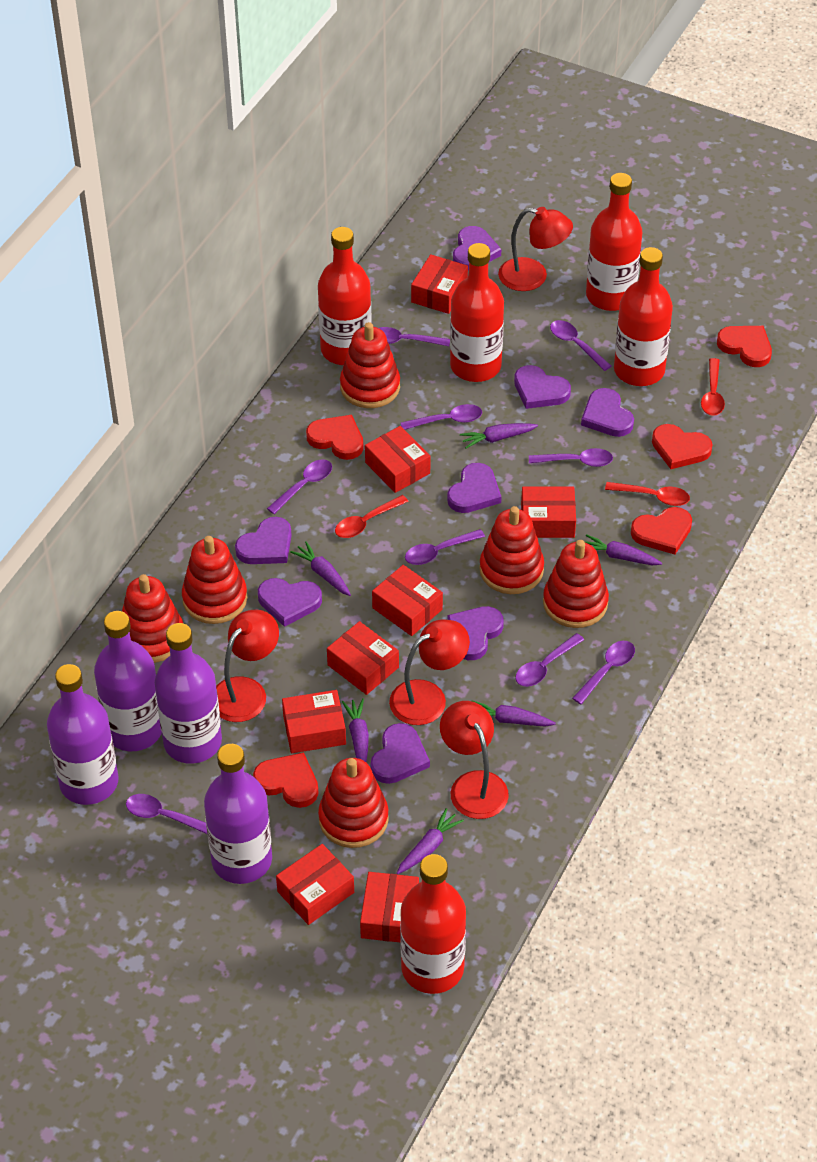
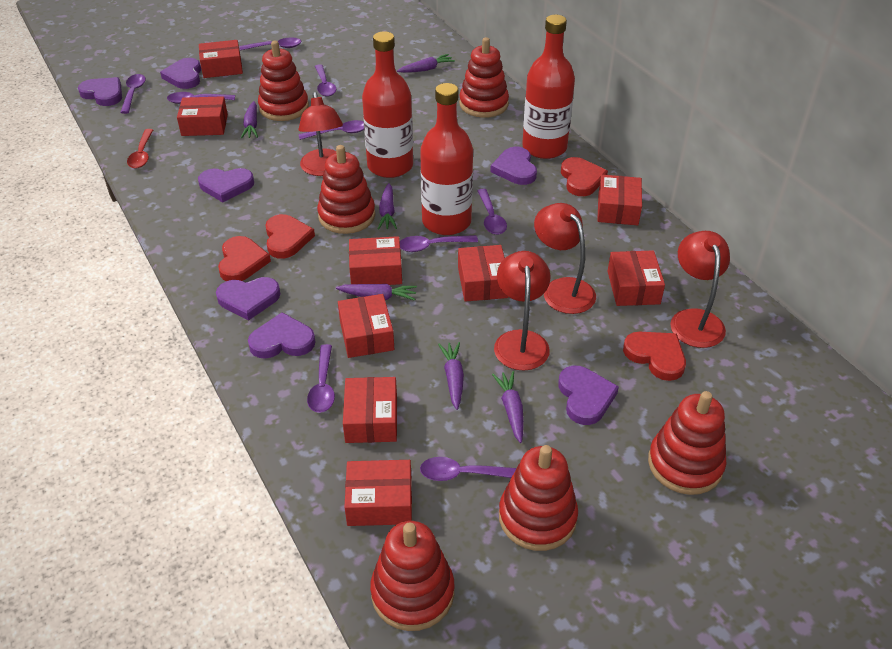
purple bottle: 4 -> 0
purple heart: 8 -> 7
red bottle: 5 -> 3
red box: 8 -> 9
red heart: 5 -> 4
red spoon: 3 -> 1

